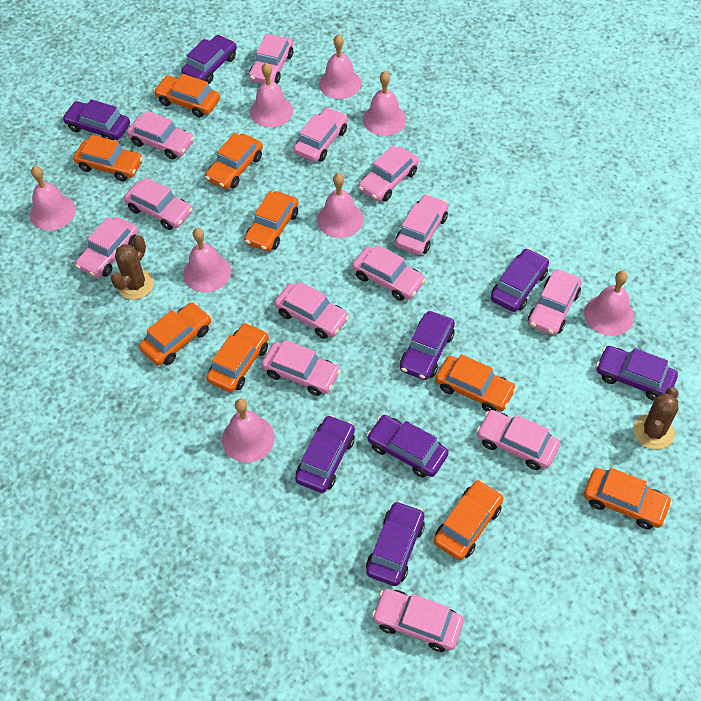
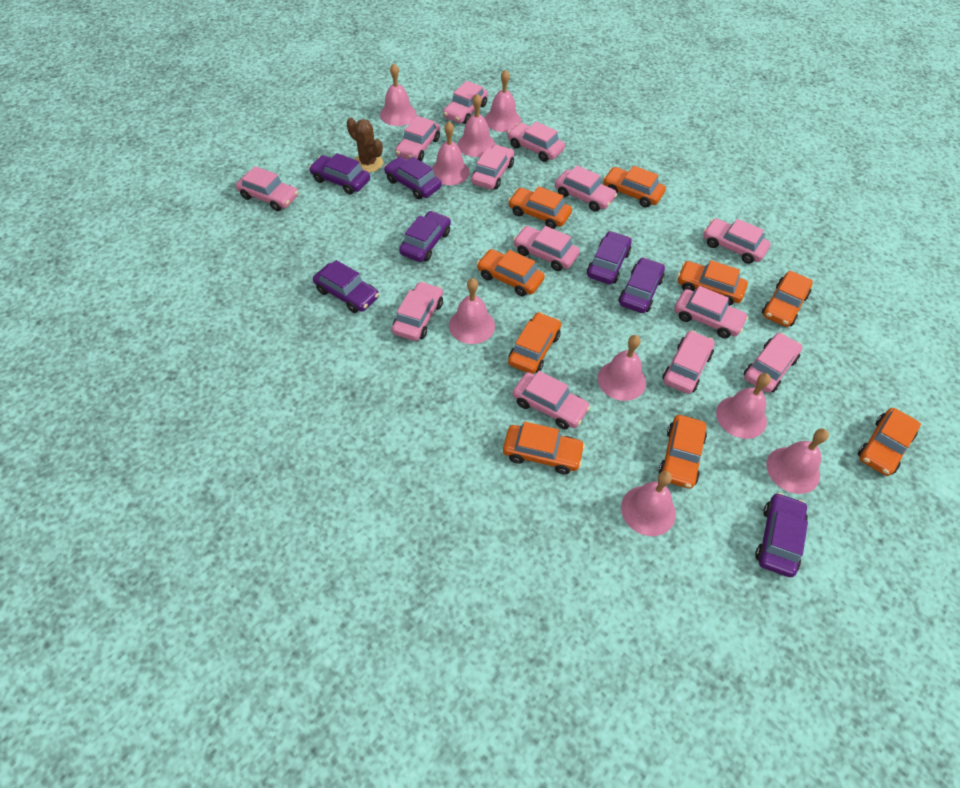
brown cactus: 2 -> 1
pink bell: 8 -> 9
purple car: 8 -> 7

